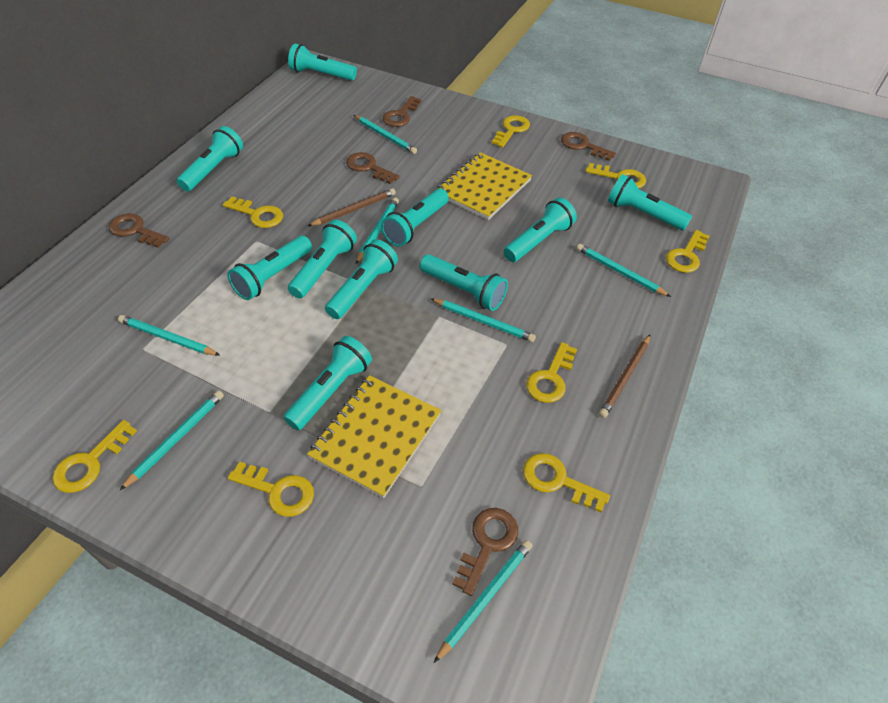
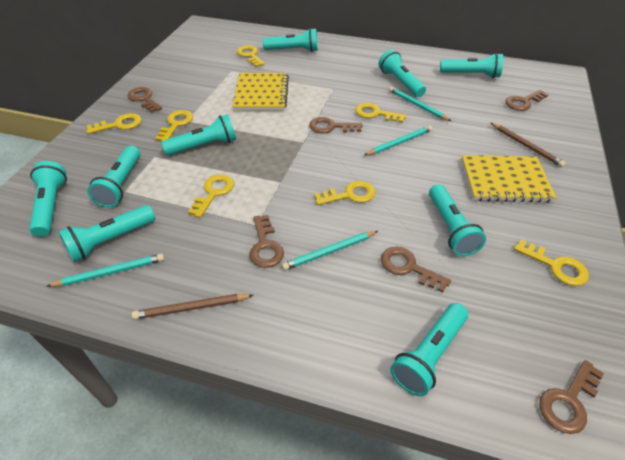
brown key: 5 -> 6
turquoise flashlight: 10 -> 9
turquoise pencil: 7 -> 4
yellow key: 8 -> 7

